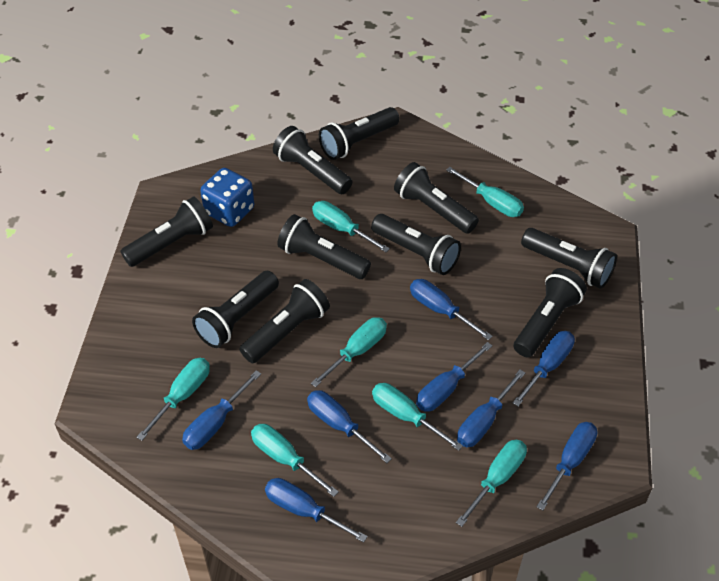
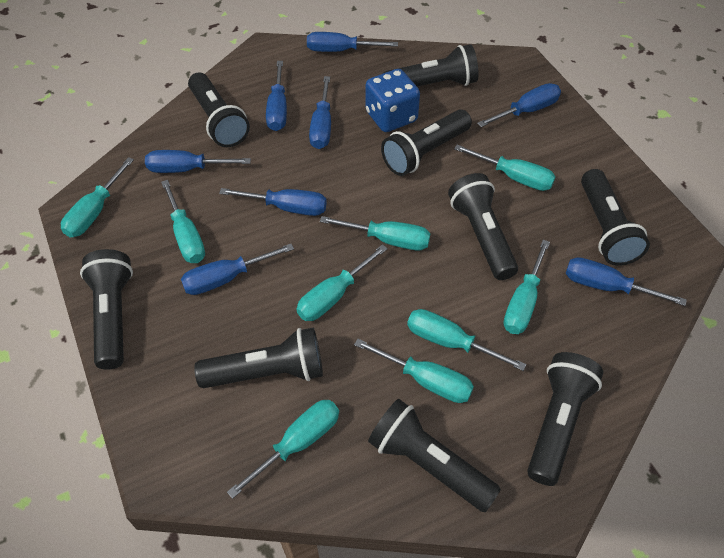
black flashlight: 10 -> 9
turquoise screwdriver: 7 -> 9

